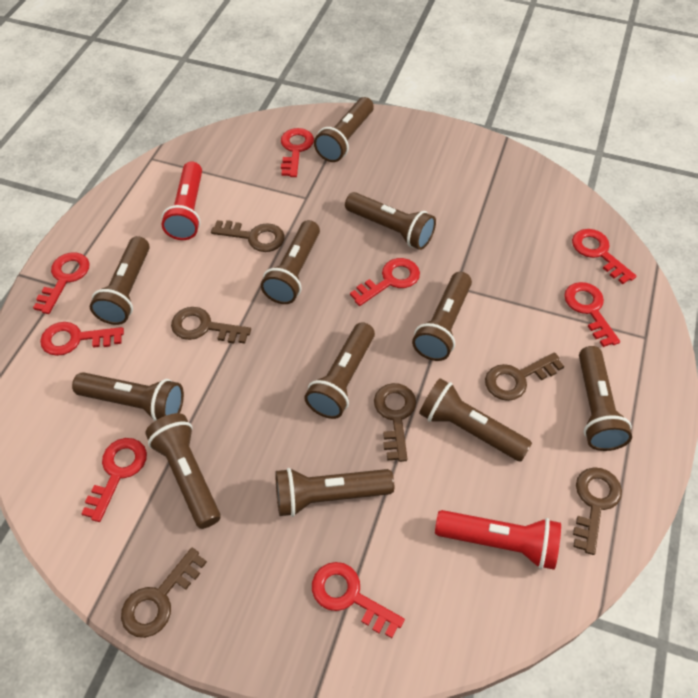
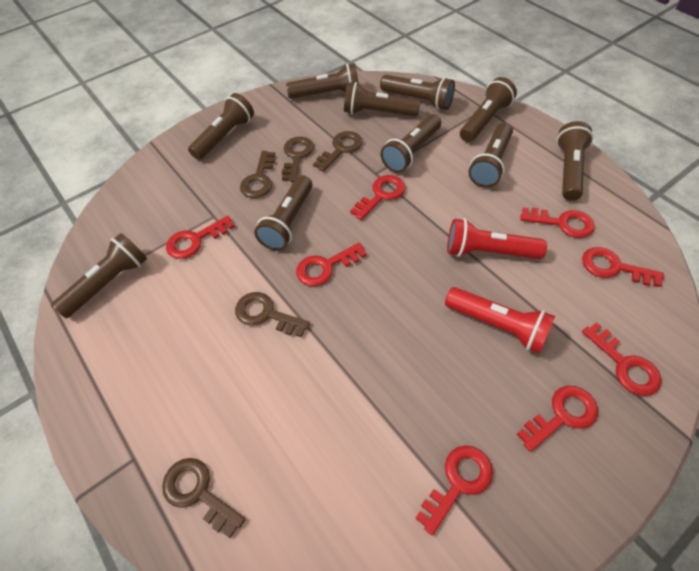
brown flashlight: 11 -> 10
brown key: 6 -> 5

